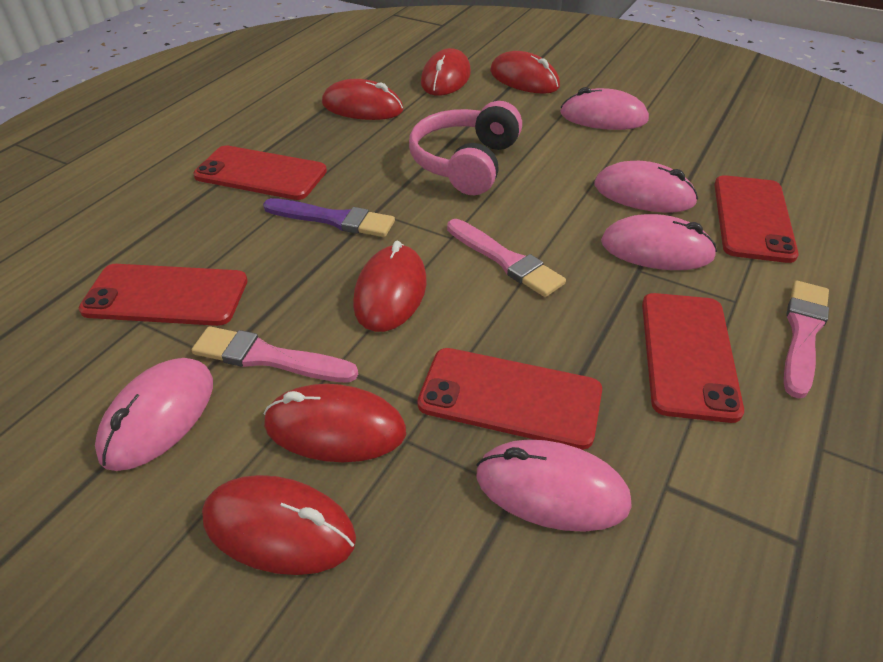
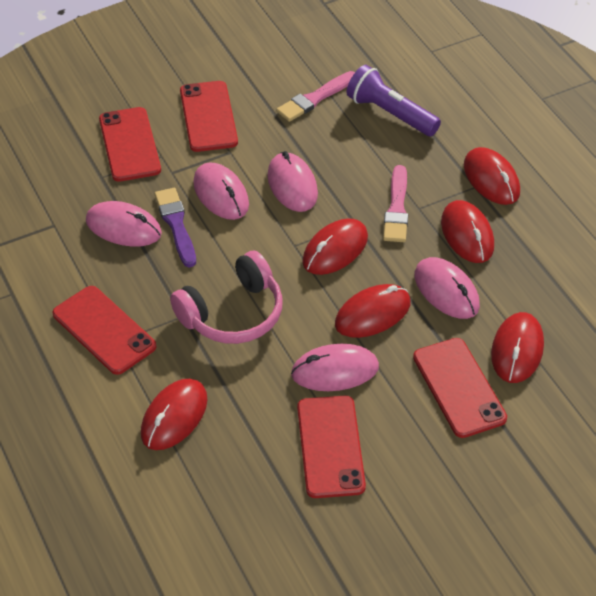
pink brush: 3 -> 2
purple flashlight: 0 -> 1

